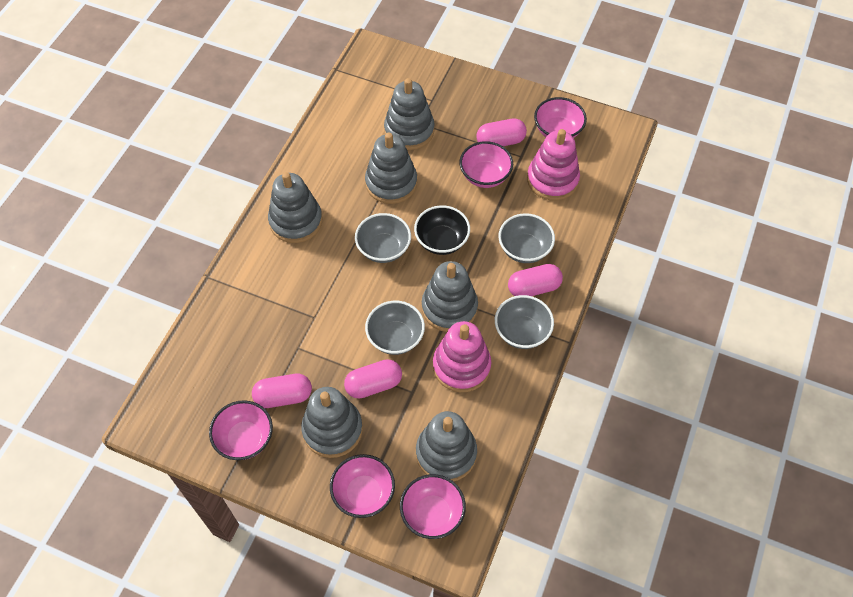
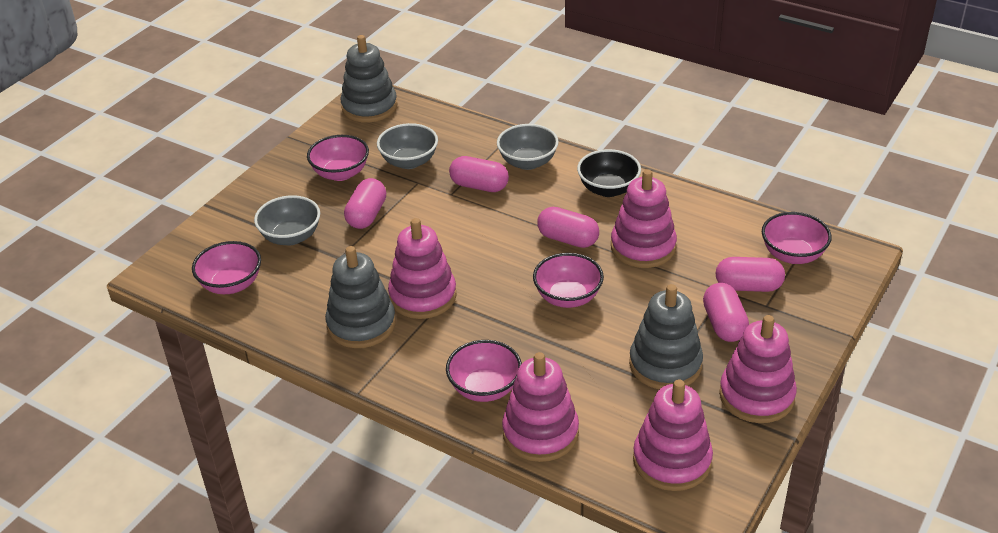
grey bowl: 4 -> 3
grey stacking toy: 6 -> 3
pink capsule: 4 -> 5
pink stacking toy: 2 -> 5

